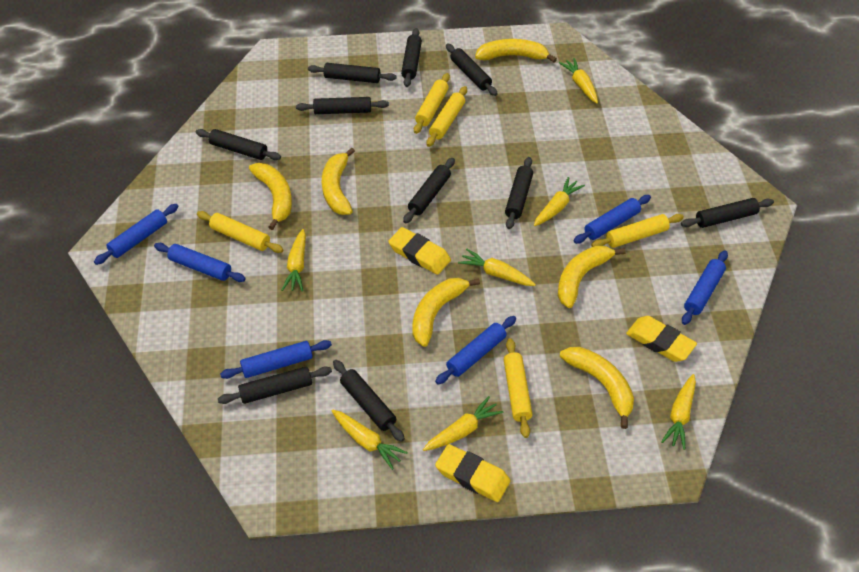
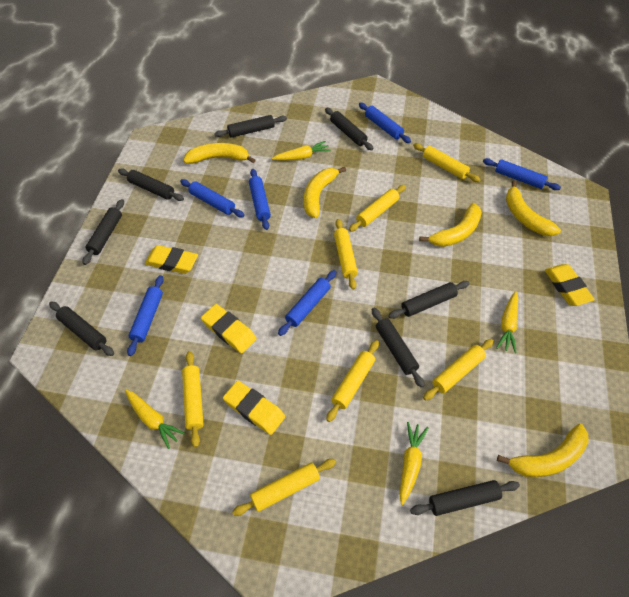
black rolling pin: 10 -> 8
yellow banana: 6 -> 5
yellow carrot: 7 -> 4
yellow eraser: 3 -> 4
yellow rolling pin: 5 -> 7

